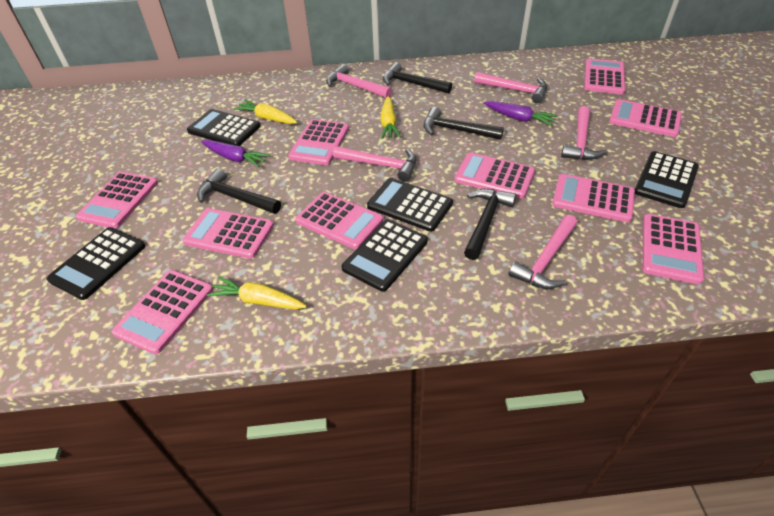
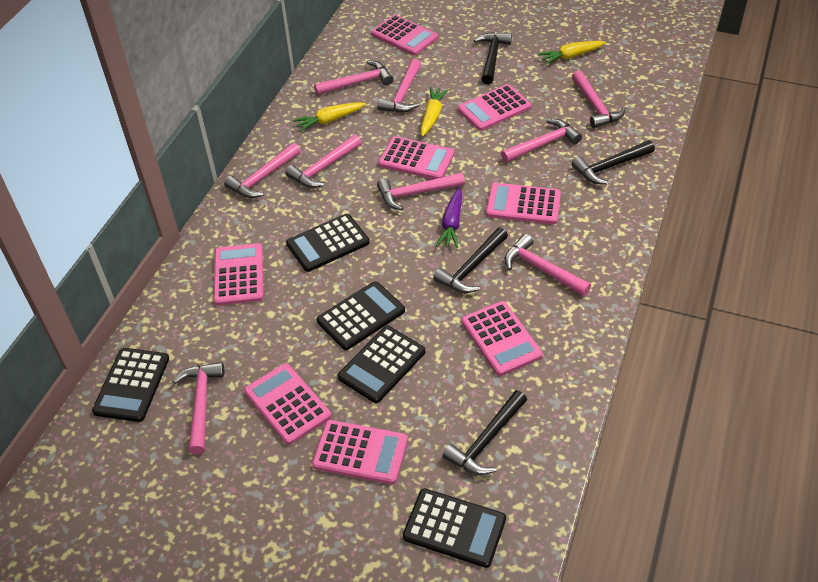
pink calculator: 10 -> 8
pink hammer: 5 -> 9
purple carrot: 2 -> 1

